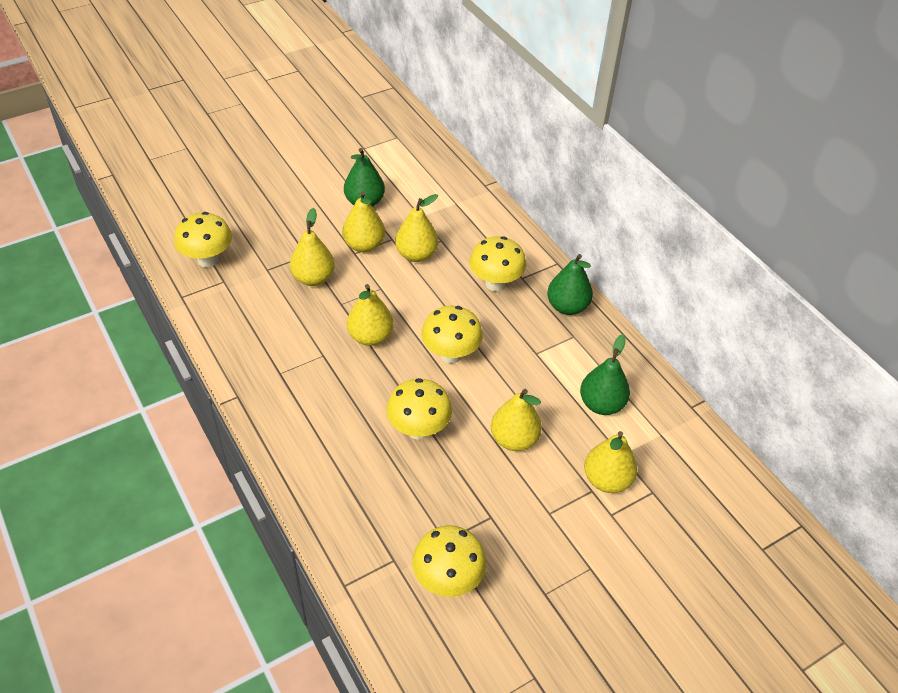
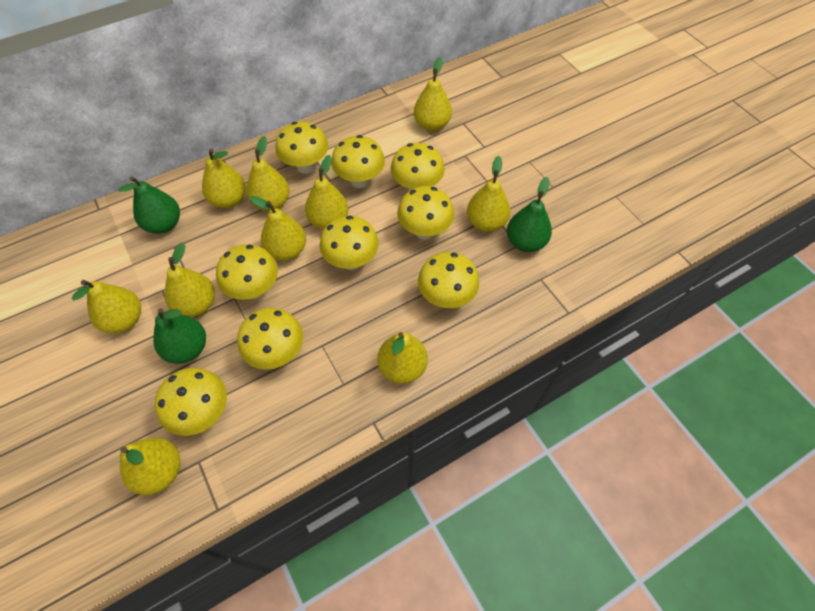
yellow mushroom: 5 -> 9
yellow pear: 6 -> 10

